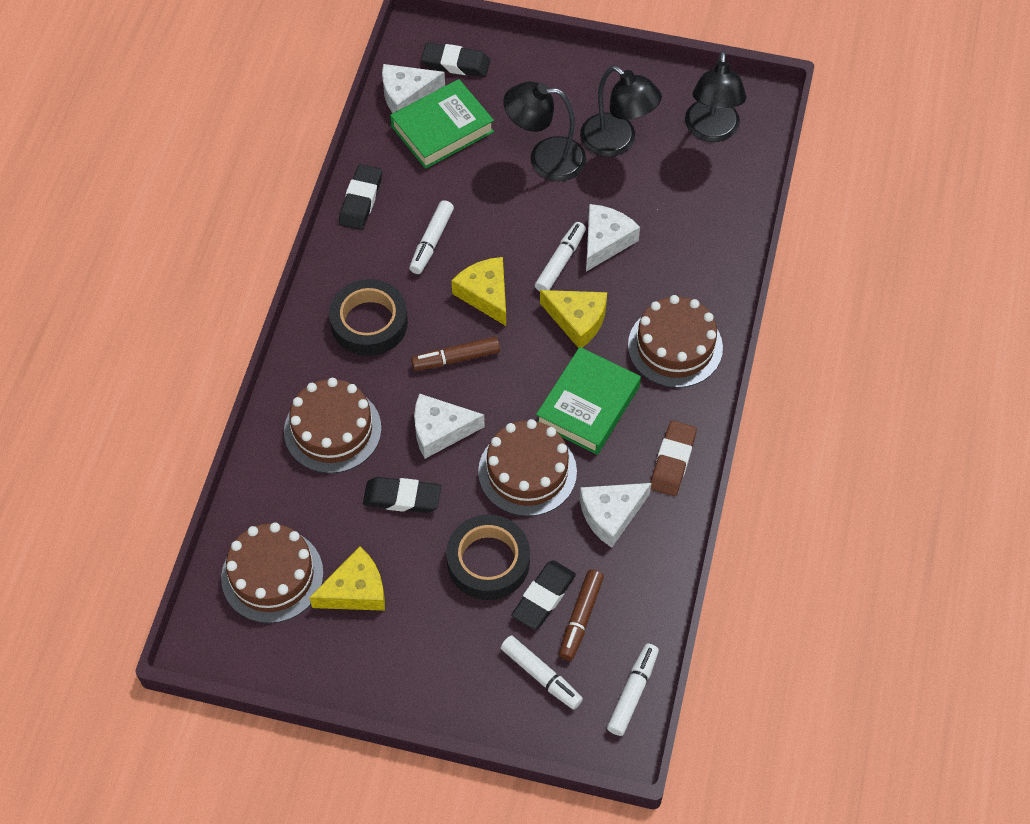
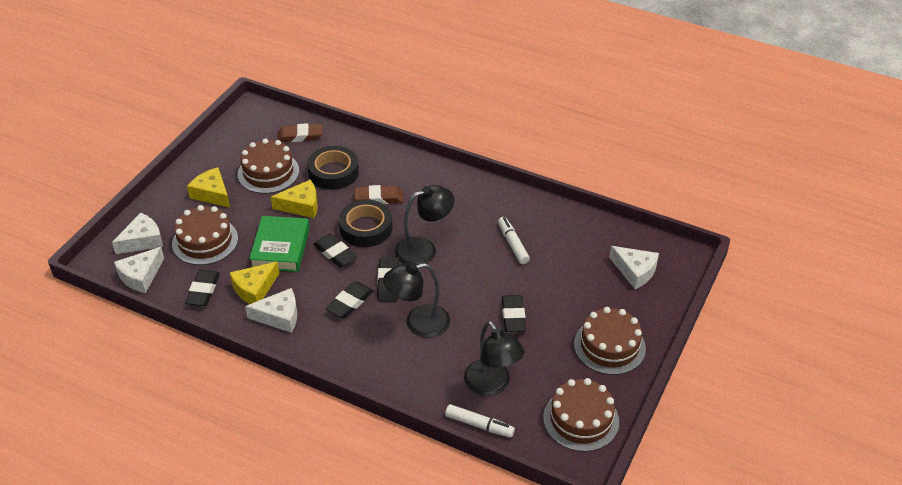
black eraser: 4 -> 5
brown eraser: 1 -> 2
brown marker: 2 -> 0
green book: 2 -> 1
white marker: 4 -> 2

